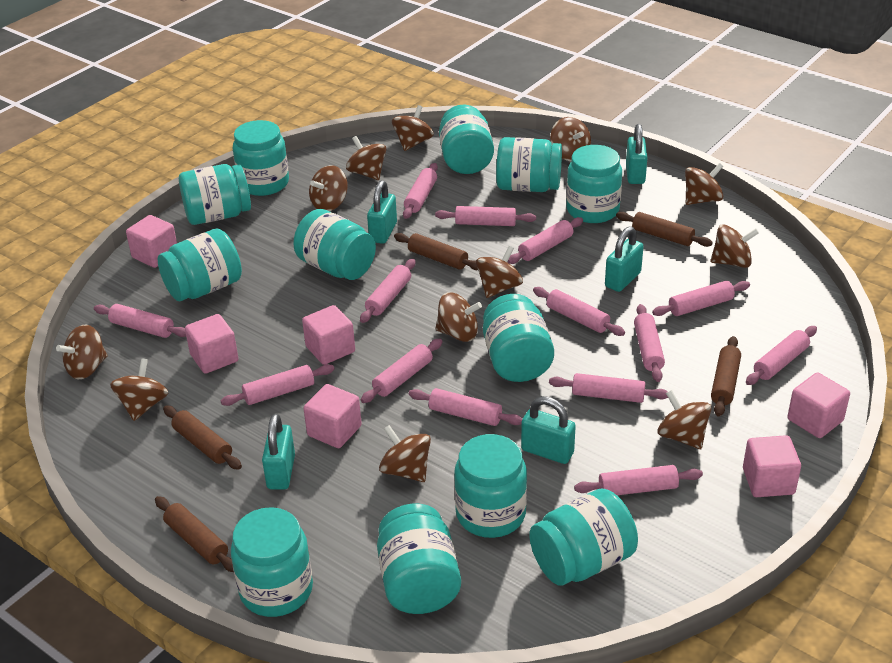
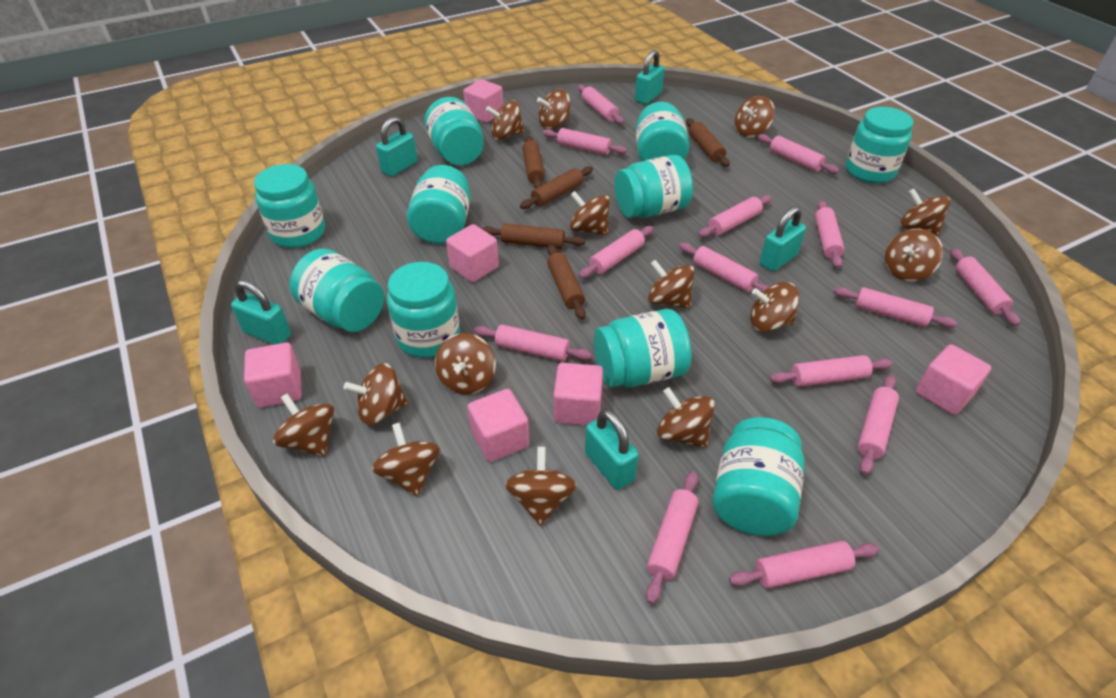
brown spinning top: 12 -> 14
turquoise jar: 12 -> 10

